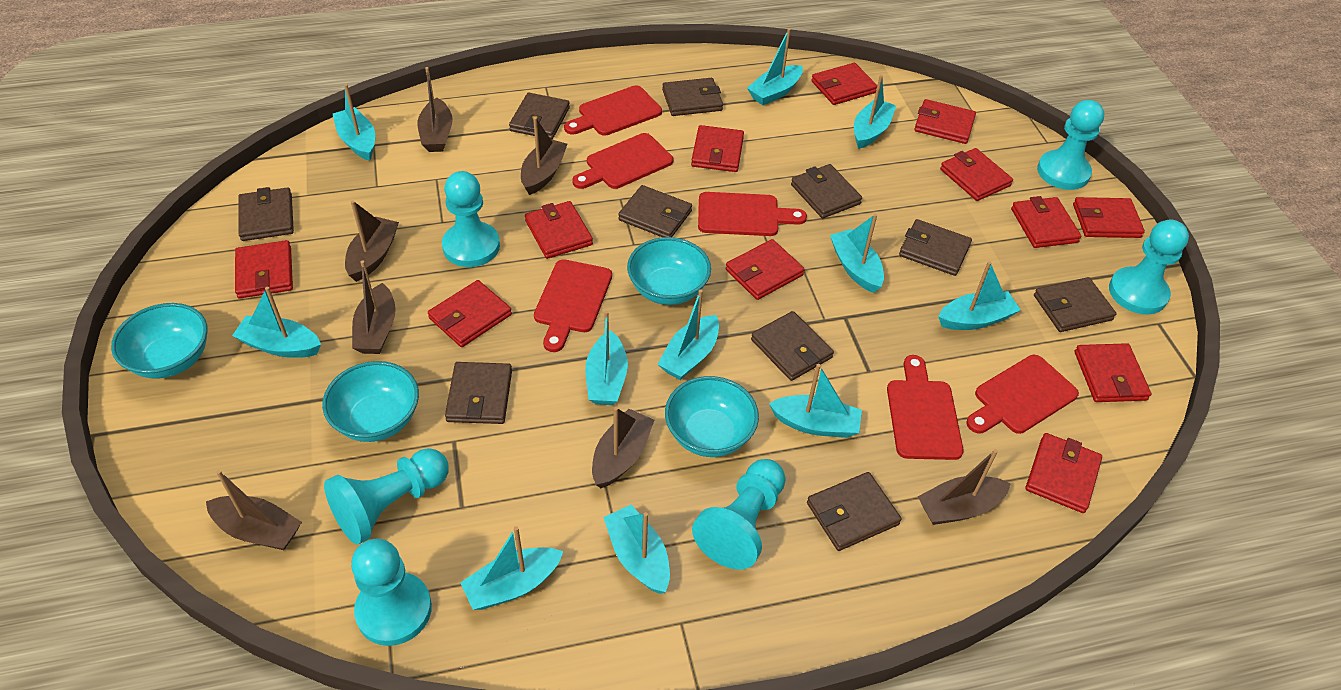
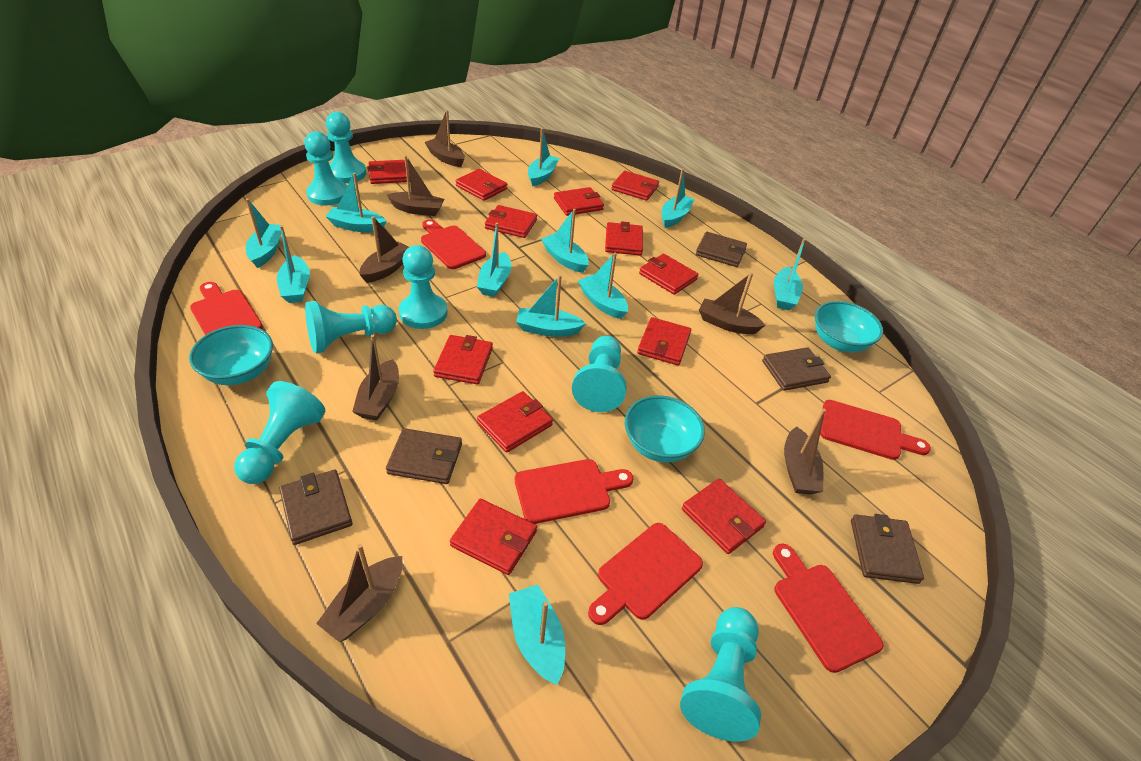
brown wallet: 10 -> 5
turquoise bowl: 4 -> 3
turquoise pawn: 6 -> 7

